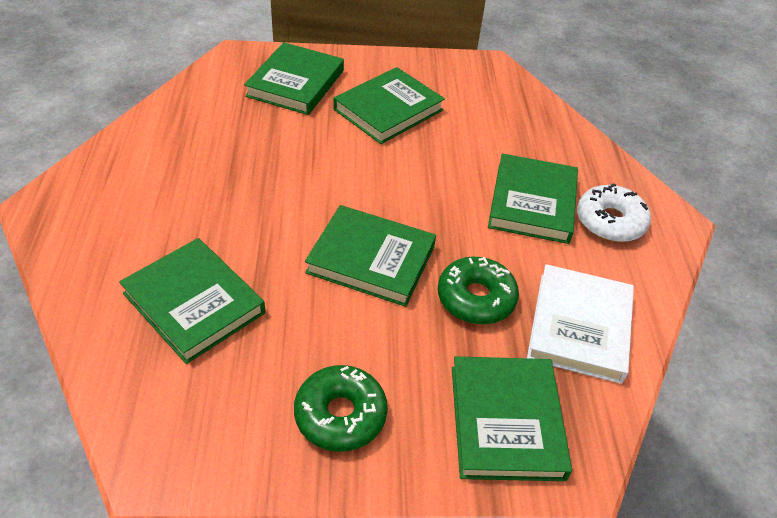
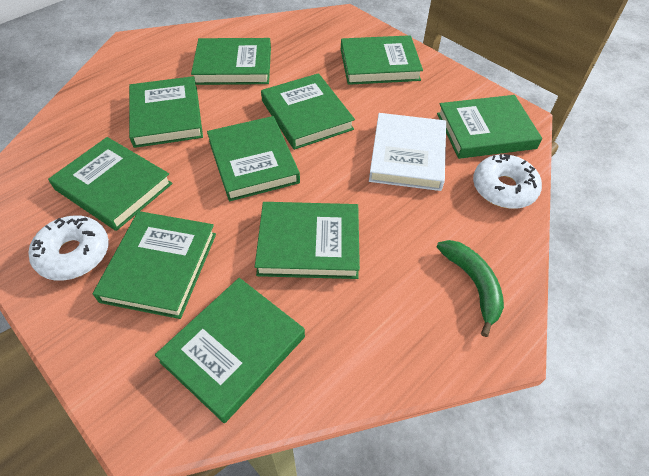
green banana: 0 -> 1
green book: 6 -> 10
green donut: 2 -> 0
white donut: 1 -> 2

